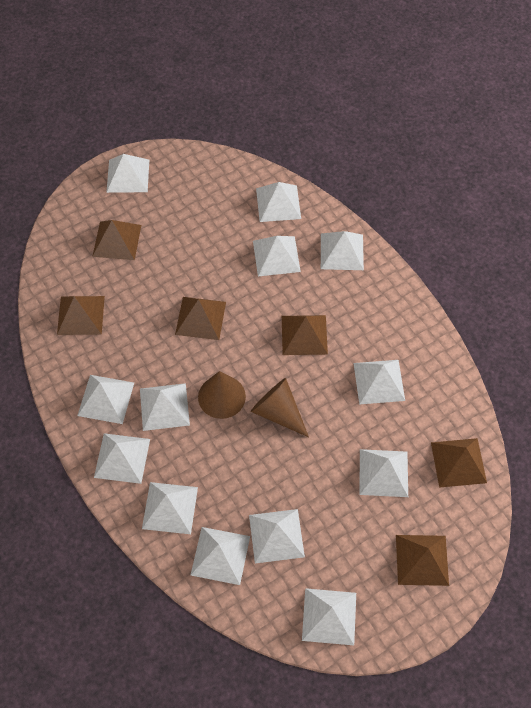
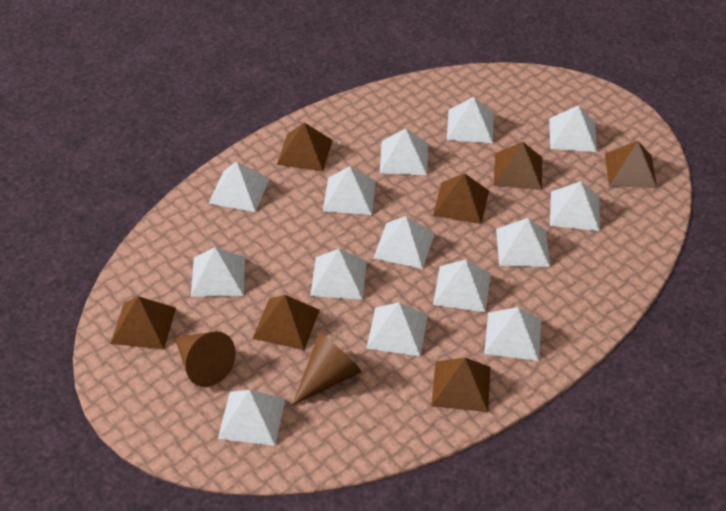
brown pyramid: 6 -> 7
white pyramid: 13 -> 14

